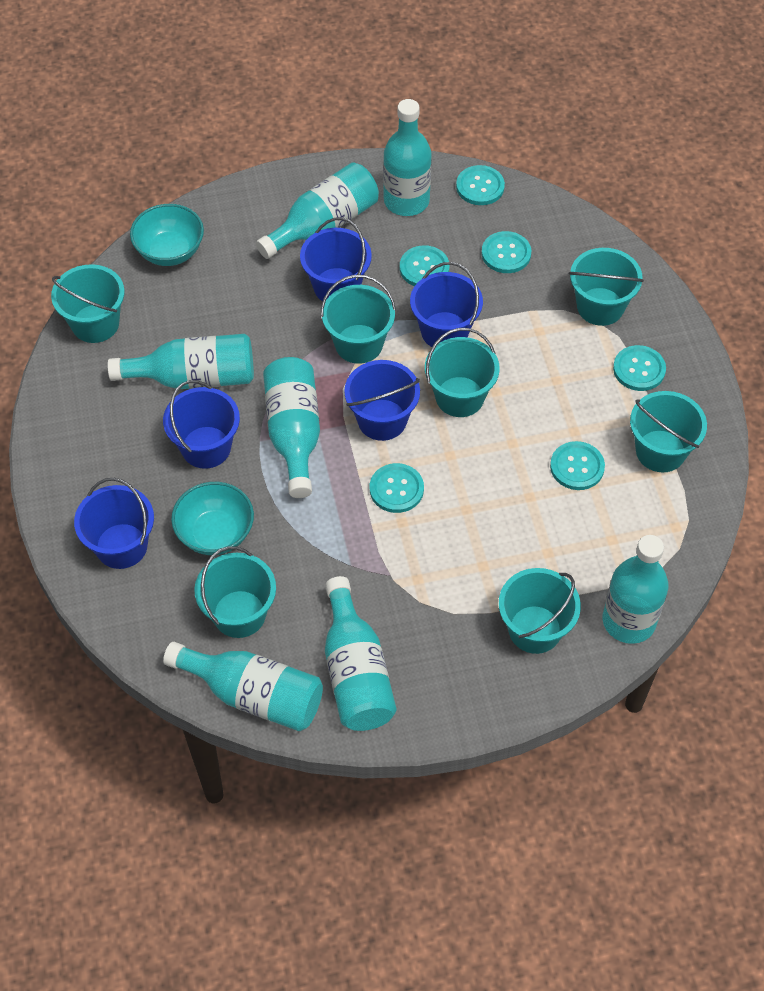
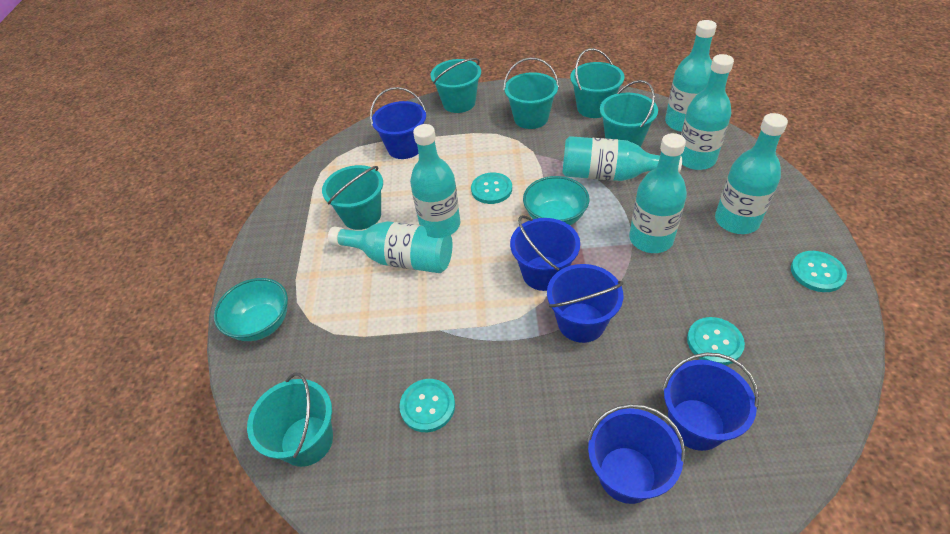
turquoise bucket: 7 -> 6
turquoise button: 6 -> 4

